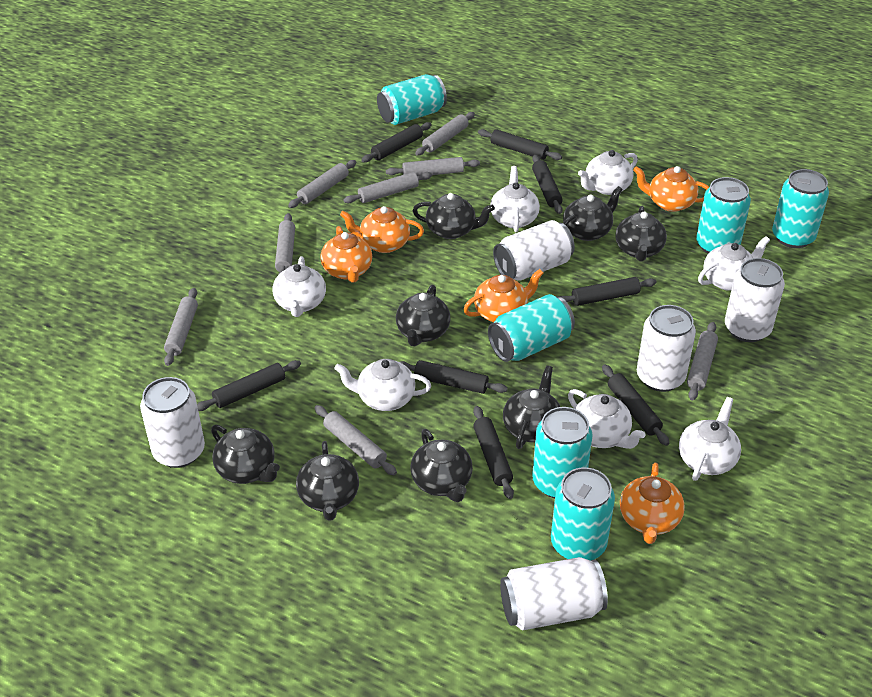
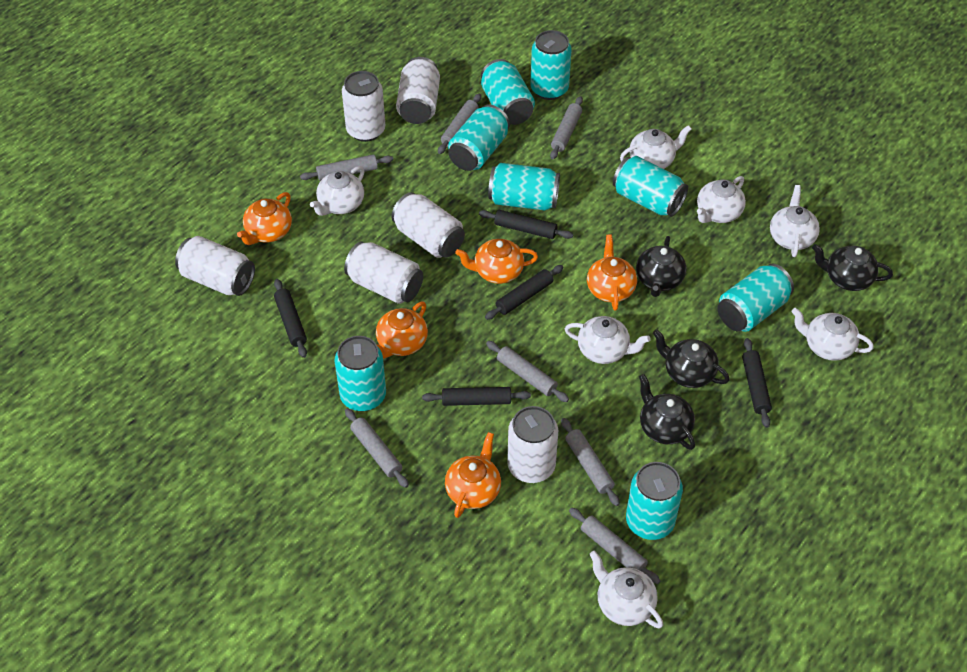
black rolling pin: 8 -> 5
black teapot: 8 -> 4
grey rolling pin: 8 -> 7
turquoise can: 6 -> 8
white can: 5 -> 6

